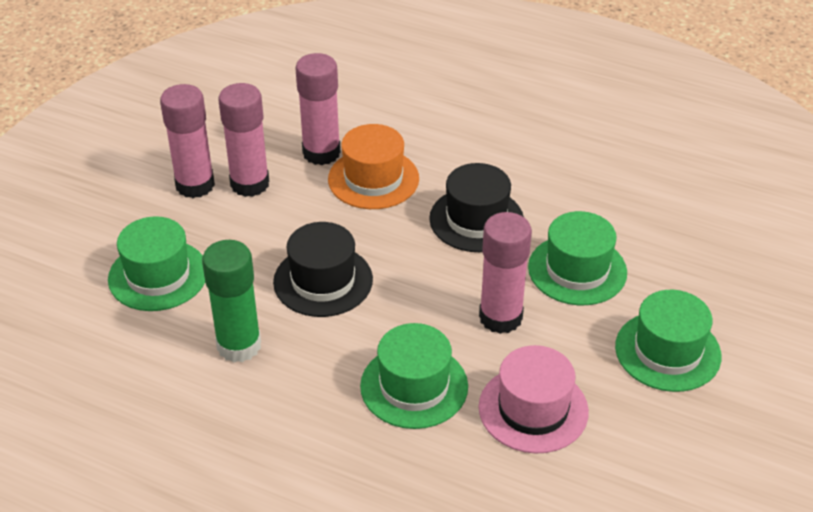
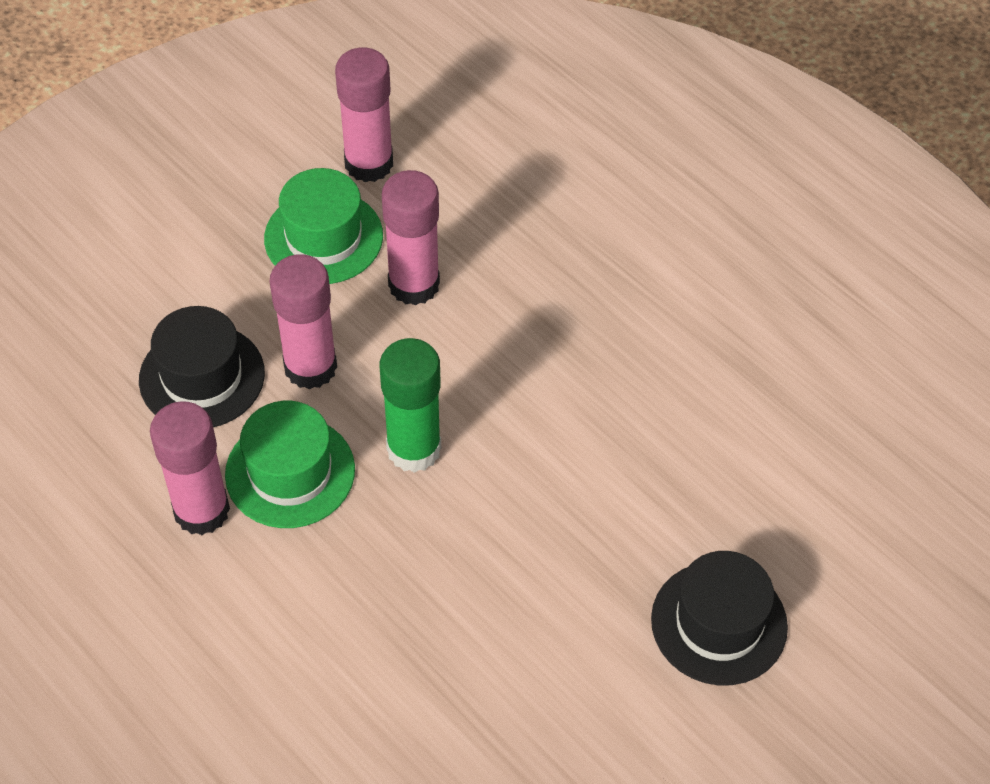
green hat: 4 -> 2
orange hat: 1 -> 0
pink hat: 1 -> 0

